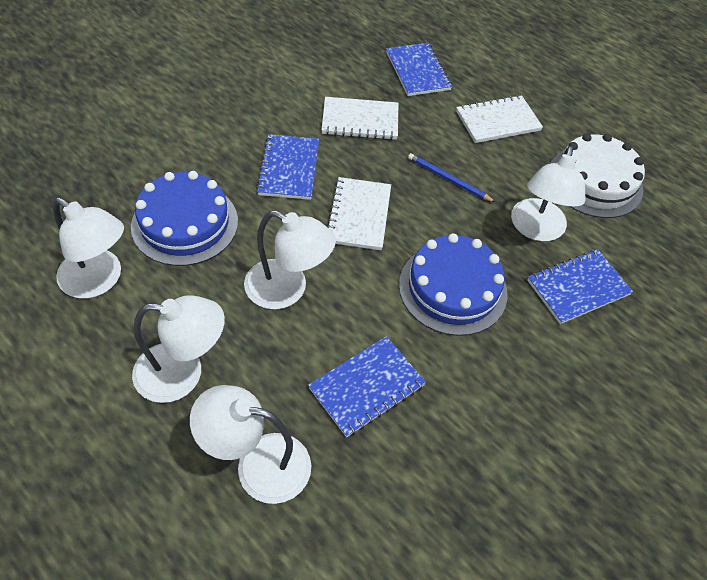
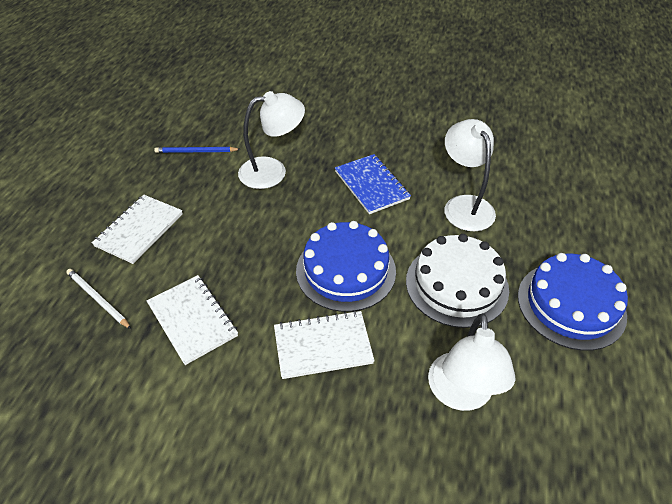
blue notebook: 4 -> 1
white lamp: 5 -> 3
white pencil: 0 -> 1

